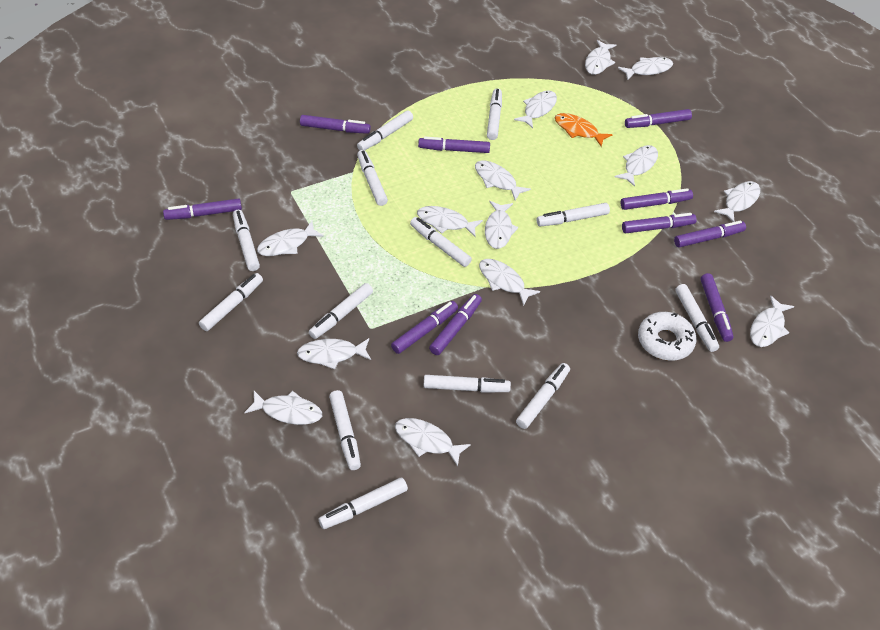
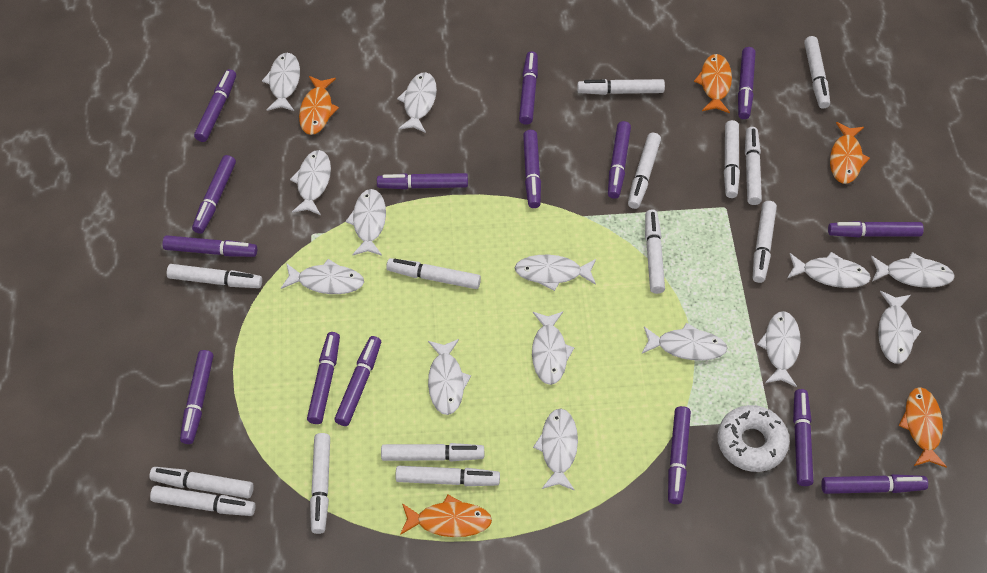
orange fish: 1 -> 5
purple marker: 10 -> 15
white marker: 13 -> 14

